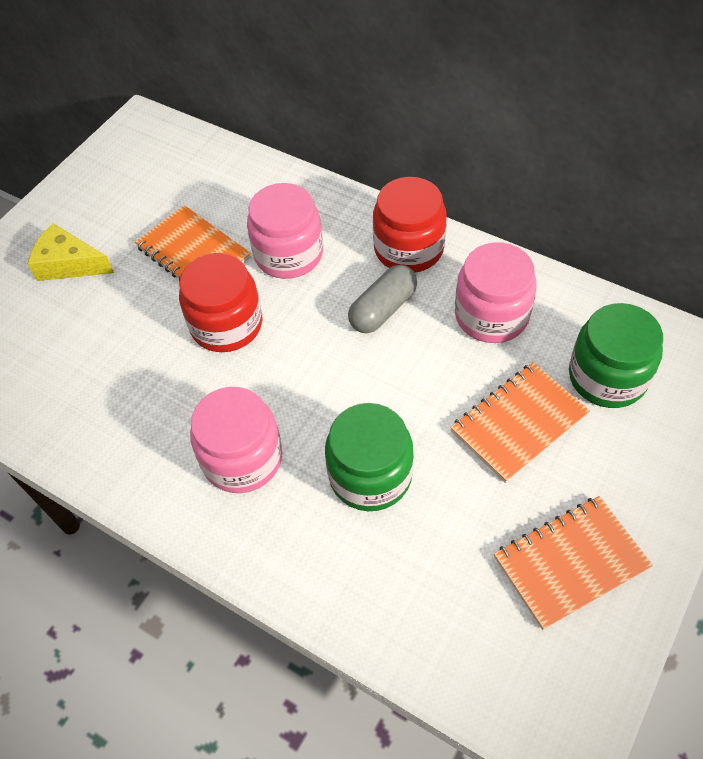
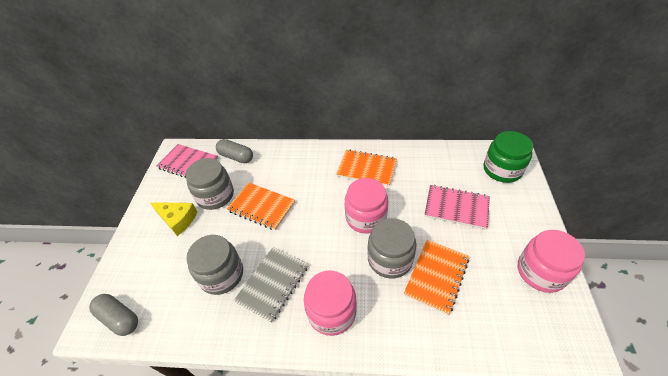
green jar: 2 -> 1
grey capsule: 1 -> 2
grey jar: 0 -> 3
grey notebook: 0 -> 1
pink notebook: 0 -> 2
red jar: 2 -> 0

